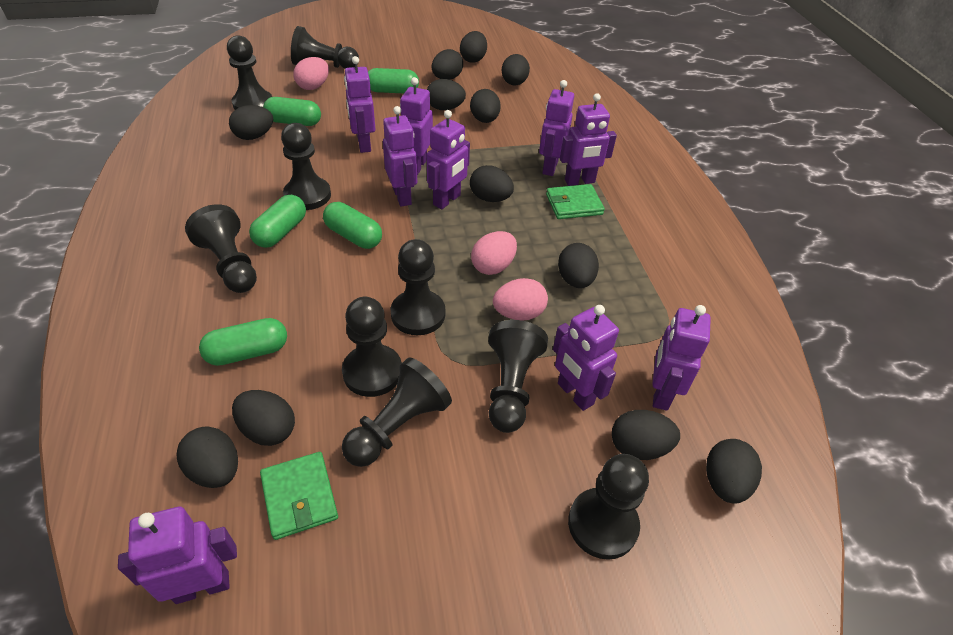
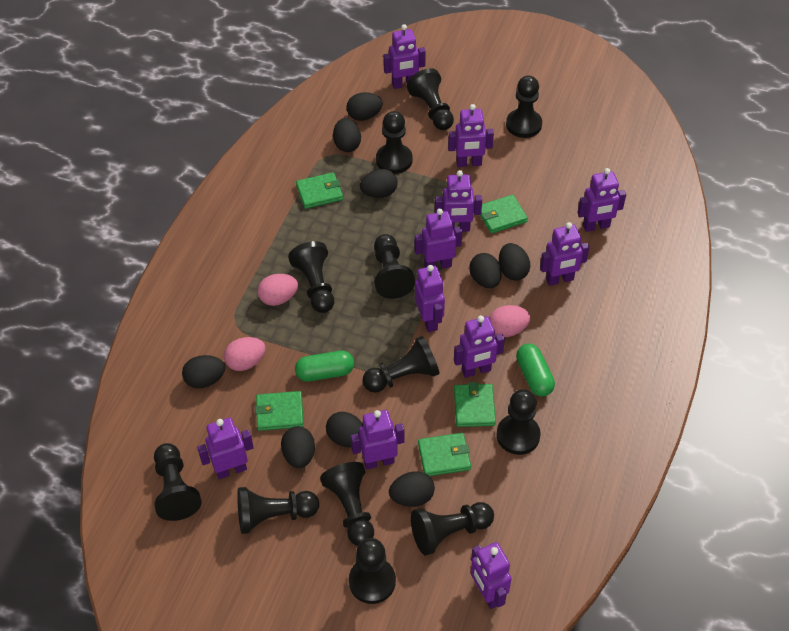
black egg: 12 -> 9
black pawn: 9 -> 12
green capsule: 5 -> 2
green wallet: 2 -> 5
purple robot: 9 -> 11

